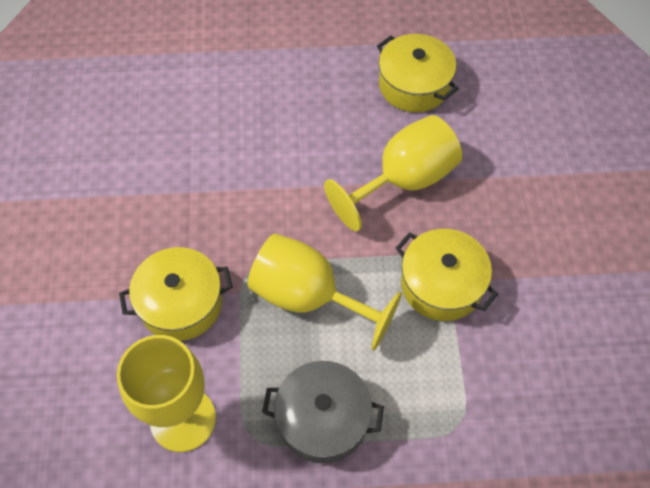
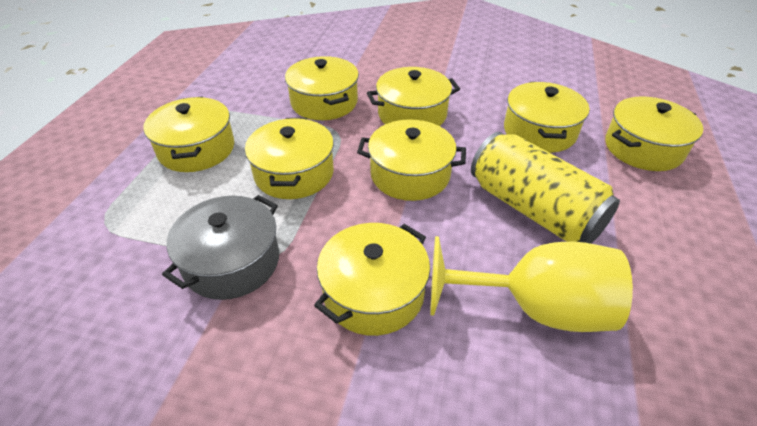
yellow can: 0 -> 1
yellow goblet: 3 -> 1
yellow pot: 3 -> 8

